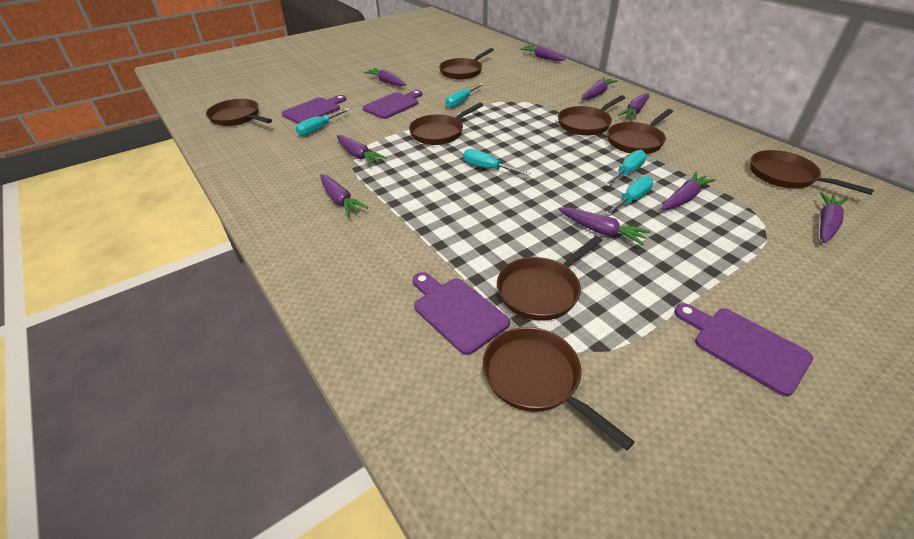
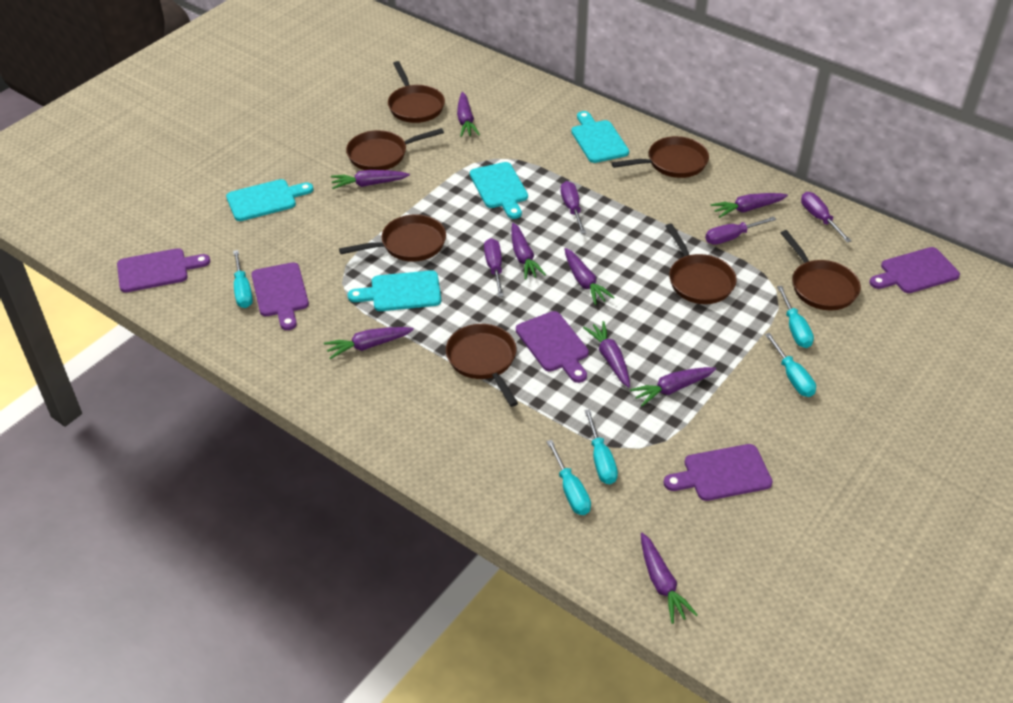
brown pan: 8 -> 7
purple cutting board: 4 -> 5
purple screwdriver: 0 -> 4
turquoise cutting board: 0 -> 4

